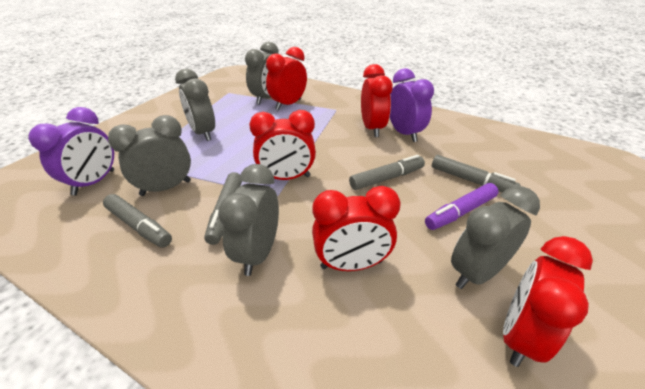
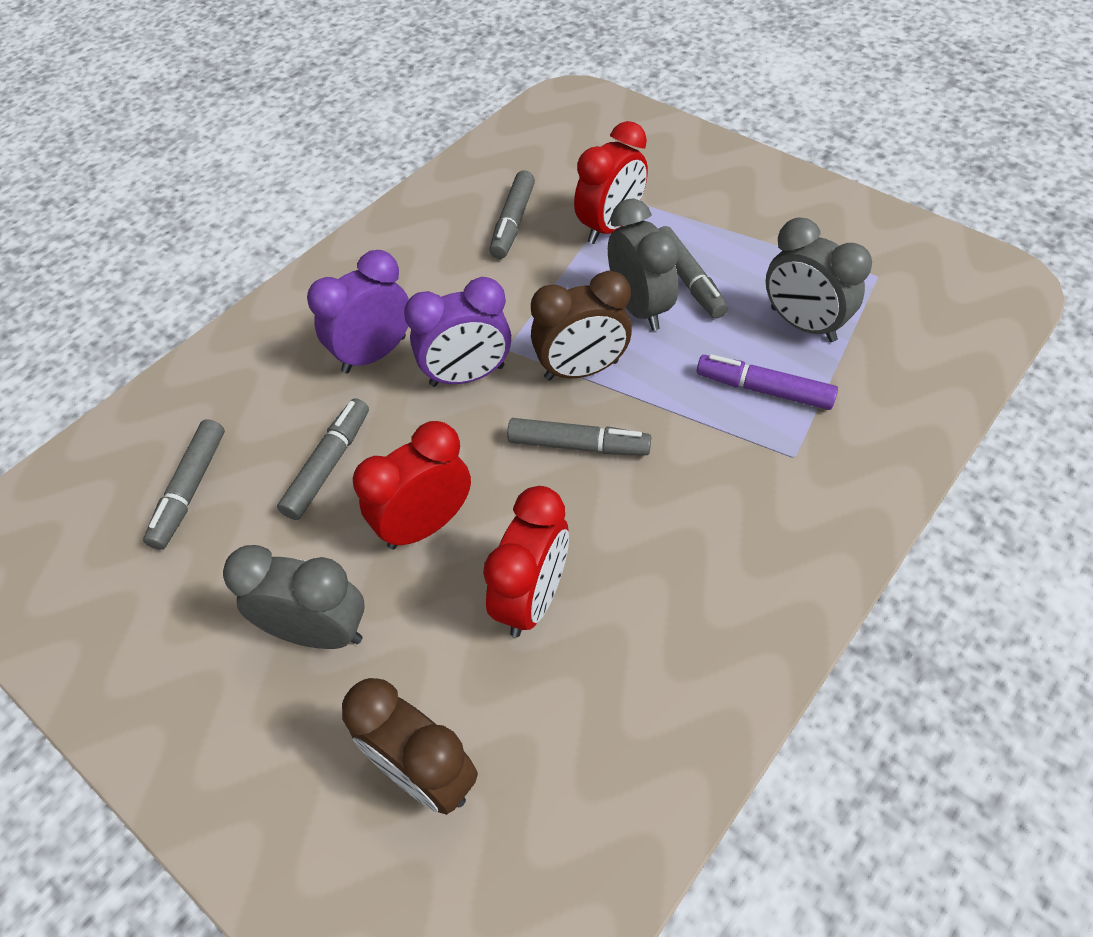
brown clock: 0 -> 2
grey clock: 5 -> 3
grey marker: 4 -> 5
red clock: 5 -> 3

